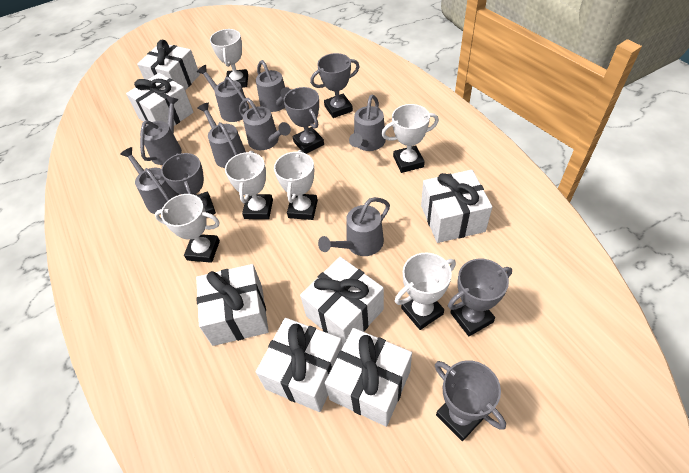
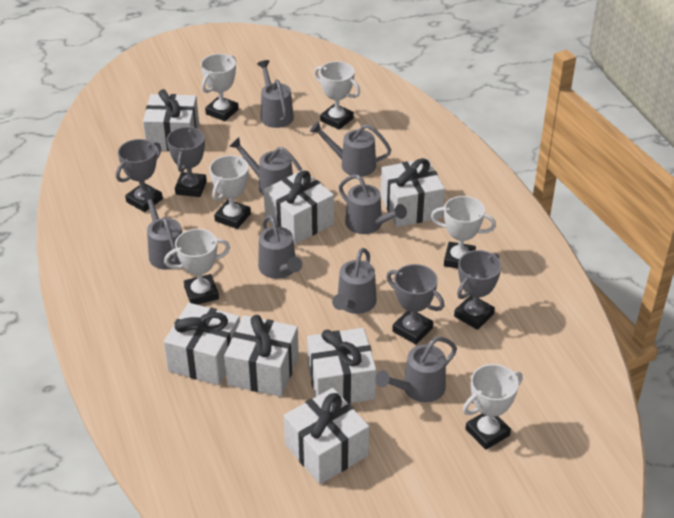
grey trophy: 5 -> 4

